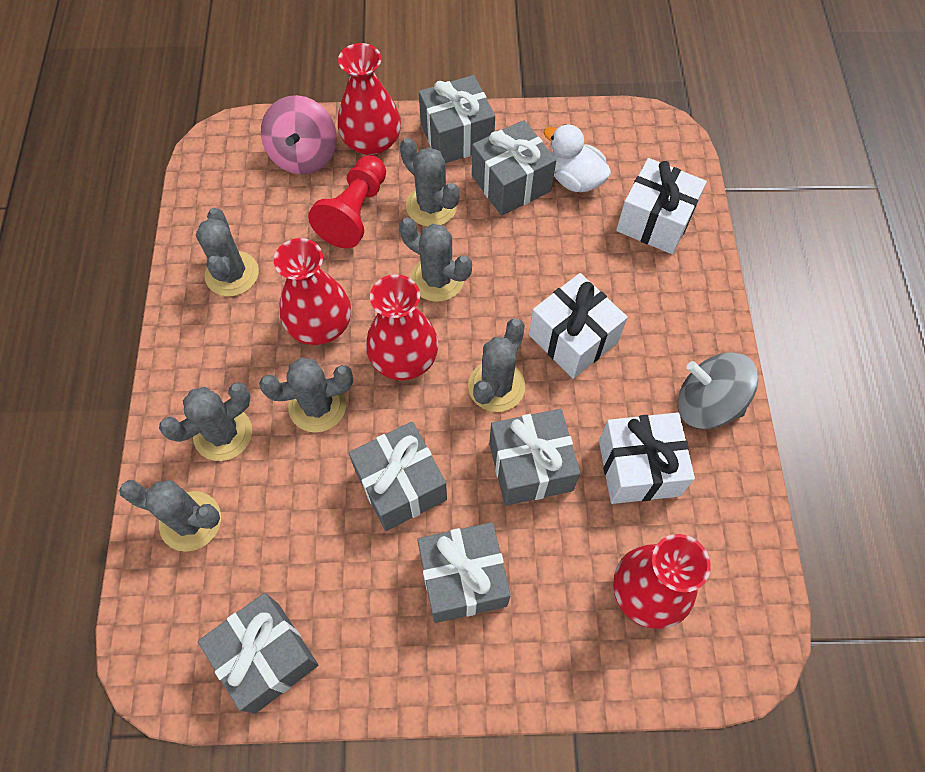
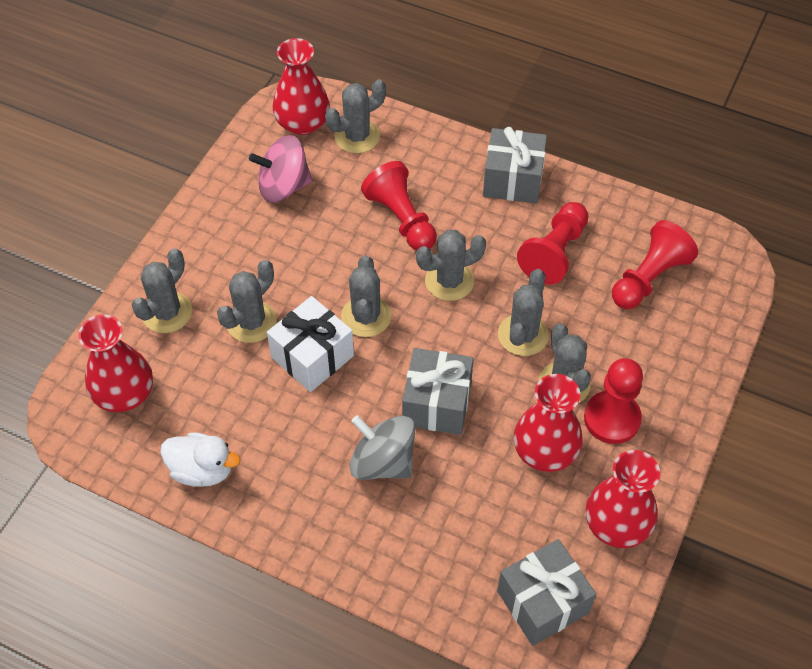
grey gift: 6 -> 3
red pawn: 1 -> 4
white gift: 3 -> 1

